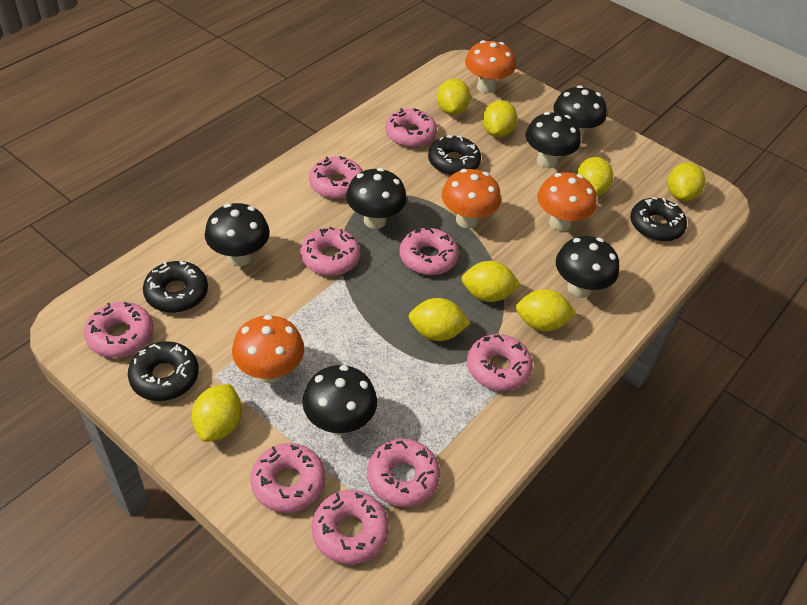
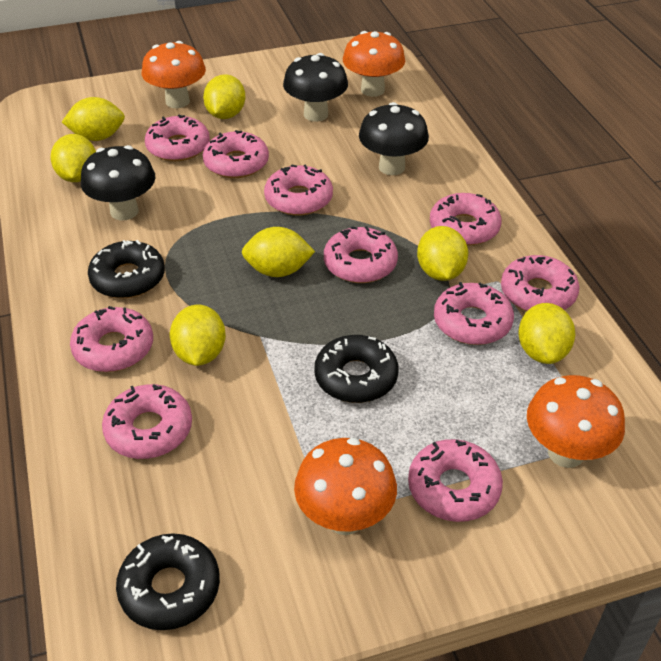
black donut: 4 -> 3
black mushroom: 6 -> 3
pink donut: 9 -> 10
yellow lemon: 8 -> 7

